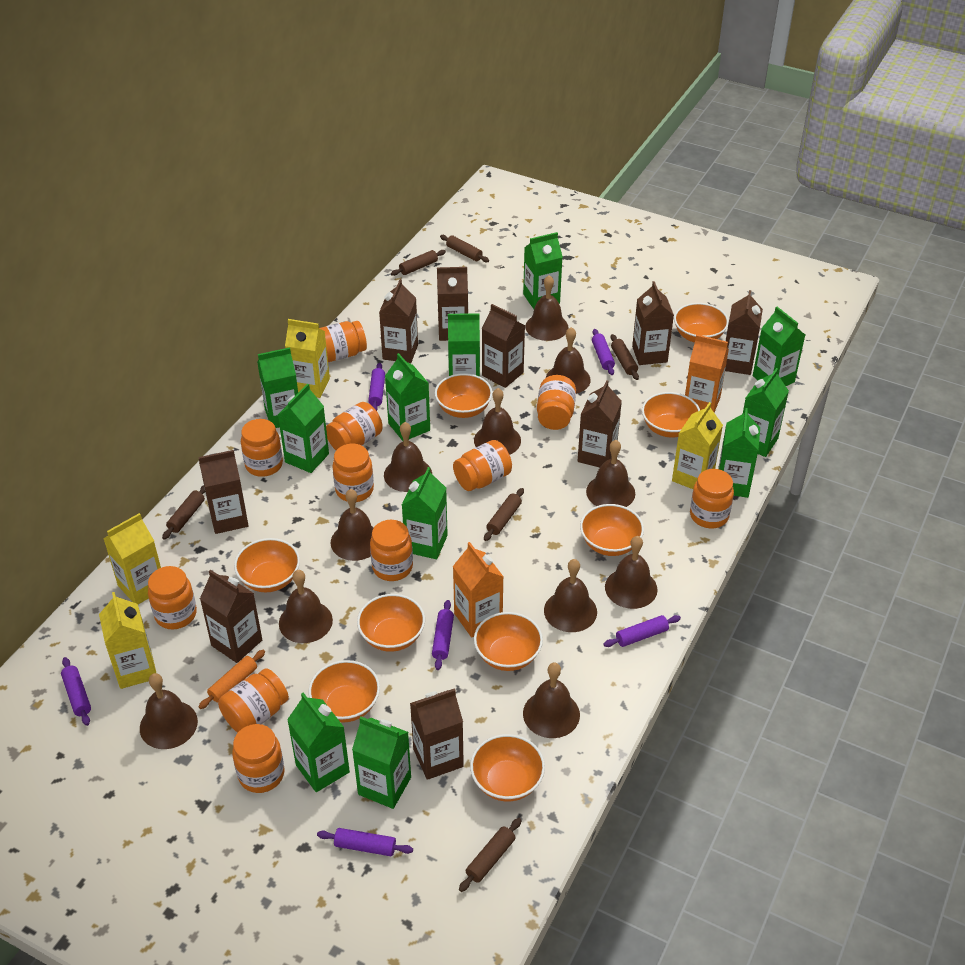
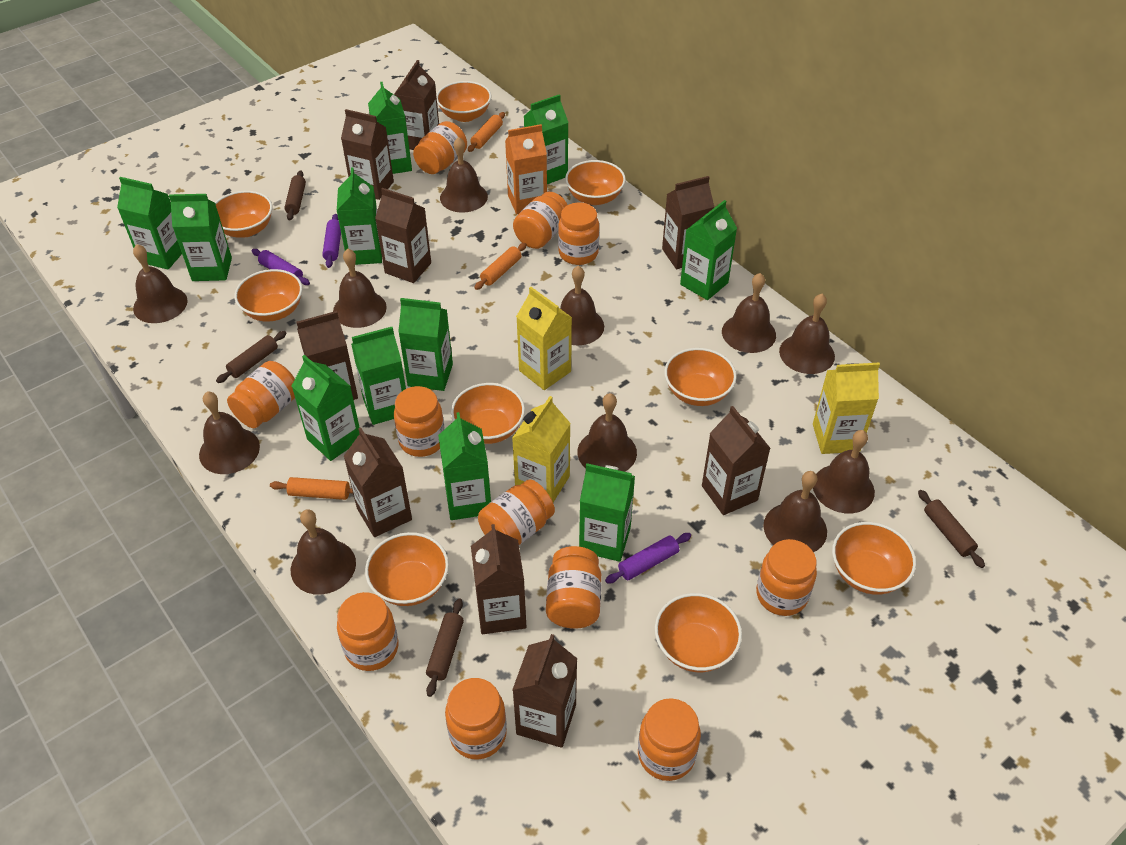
brown rolling pin: 6 -> 4
orange carton: 2 -> 1
orange rolling pin: 1 -> 3
purple rolling pin: 6 -> 3
yellow carton: 4 -> 3

